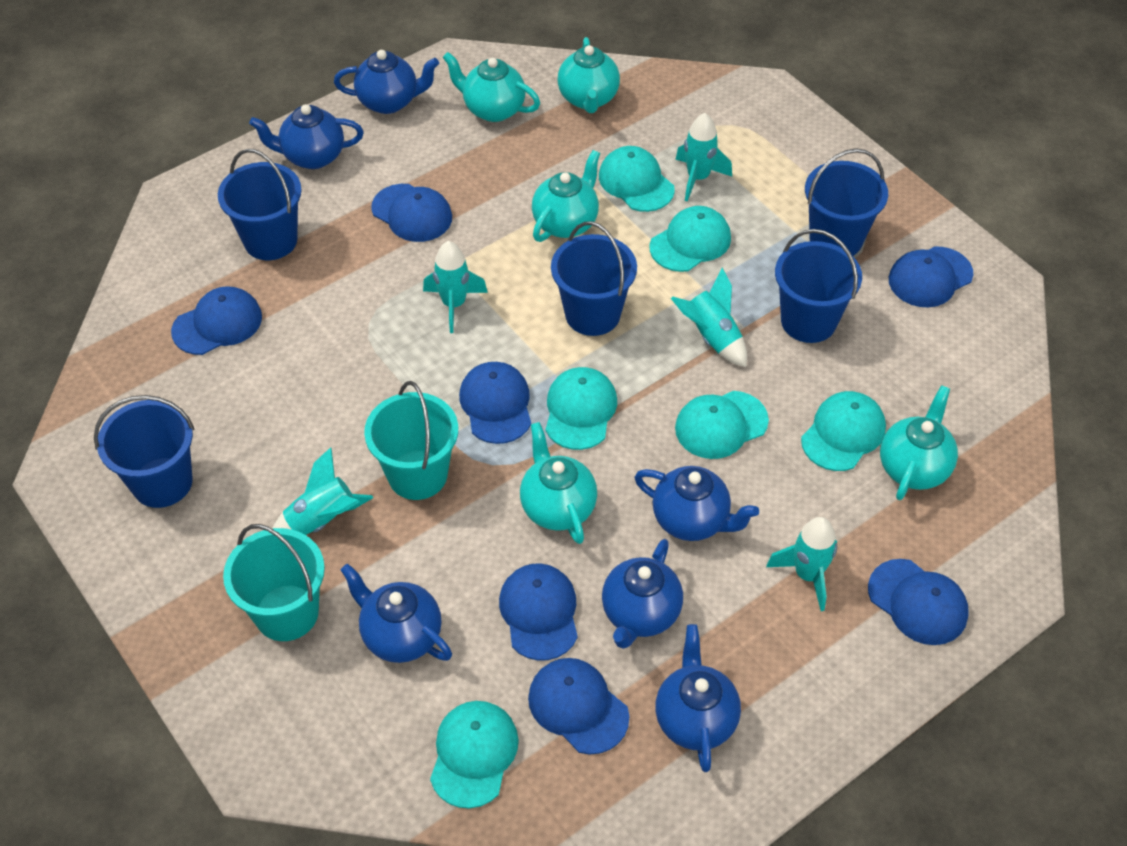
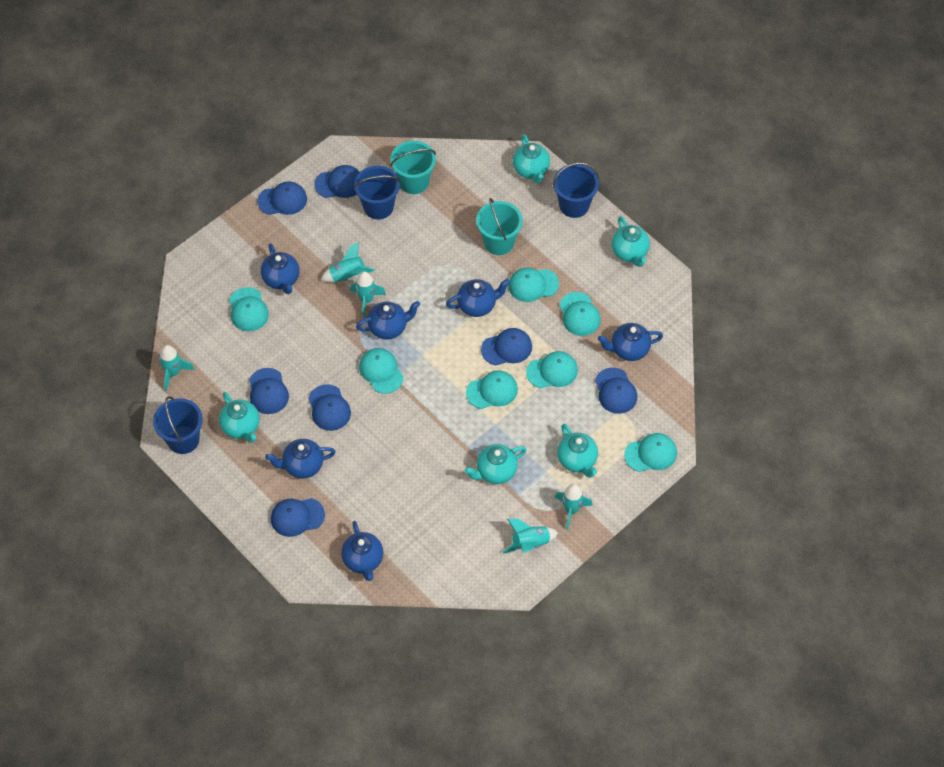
blue bucket: 5 -> 3
turquoise cap: 6 -> 7

